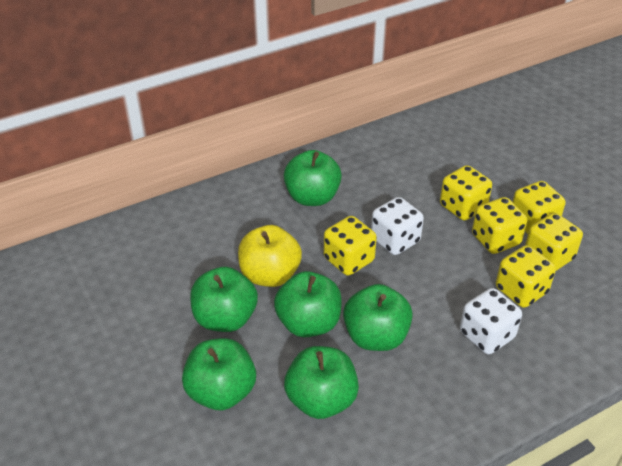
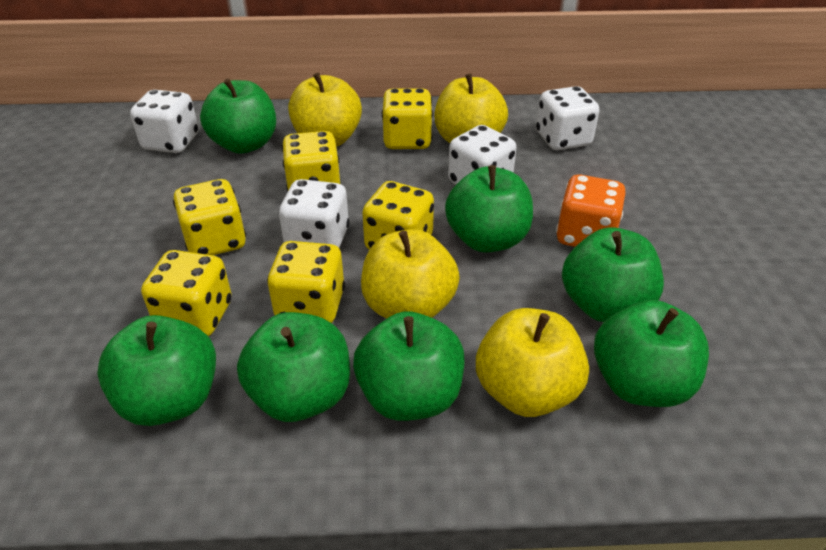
green apple: 6 -> 7
orange dice: 0 -> 1
white dice: 2 -> 4
yellow apple: 1 -> 4

